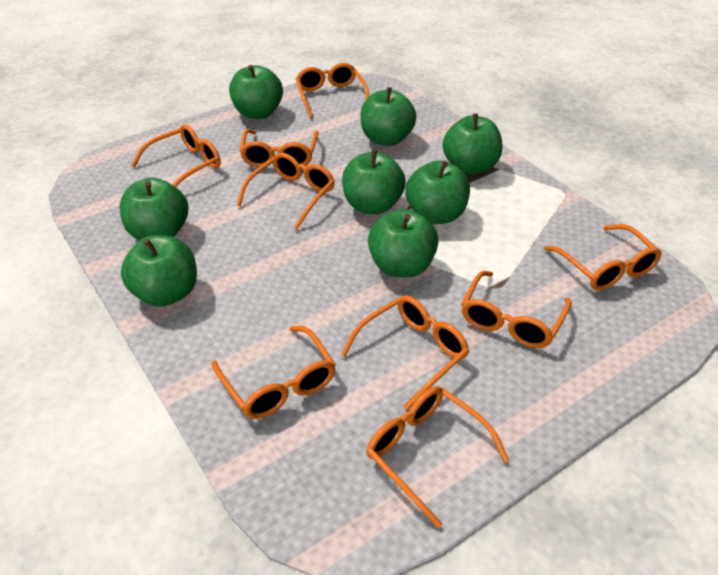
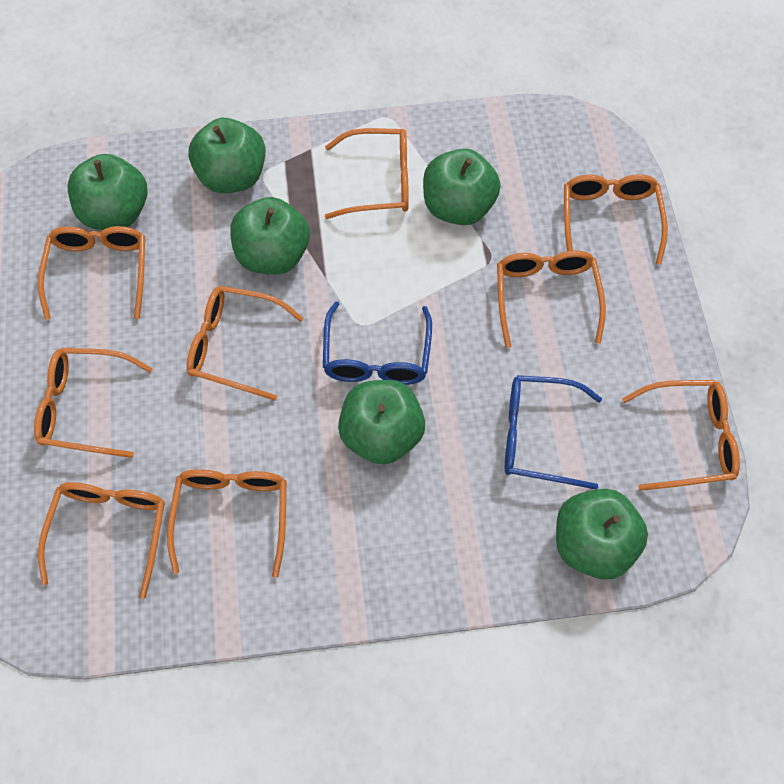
blue glasses: 0 -> 2
green apple: 8 -> 6

